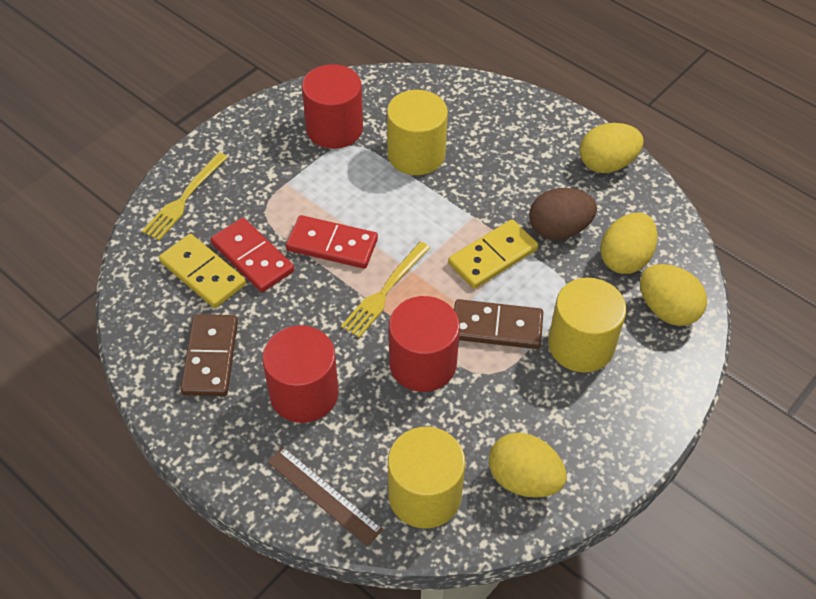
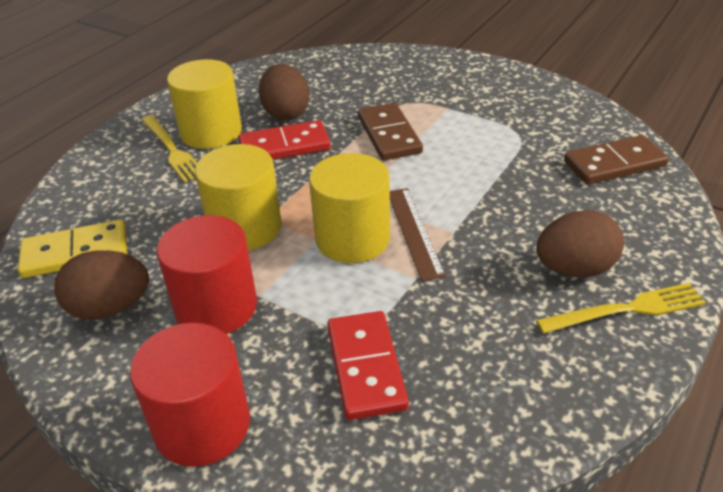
brown egg: 1 -> 3
red cylinder: 3 -> 2
yellow domino: 2 -> 1
yellow egg: 4 -> 0

